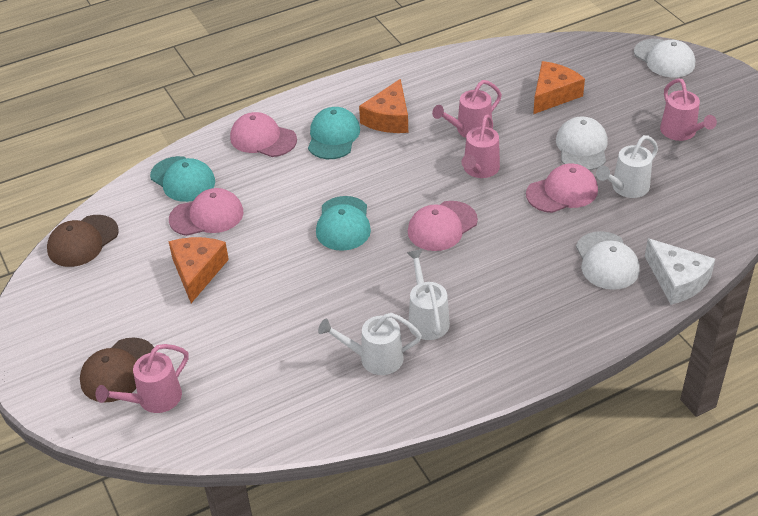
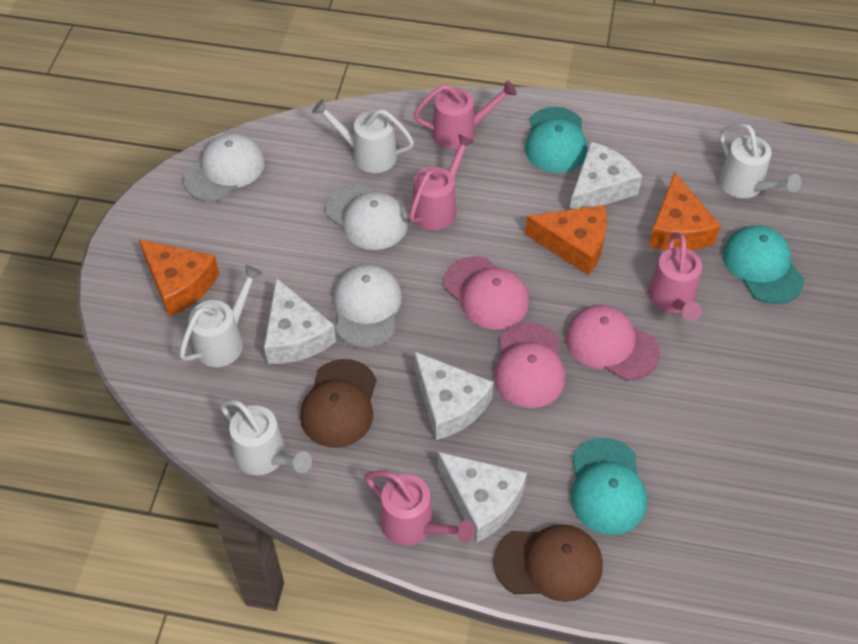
pink cap: 4 -> 3
white cheese: 1 -> 4
white watering can: 3 -> 4

